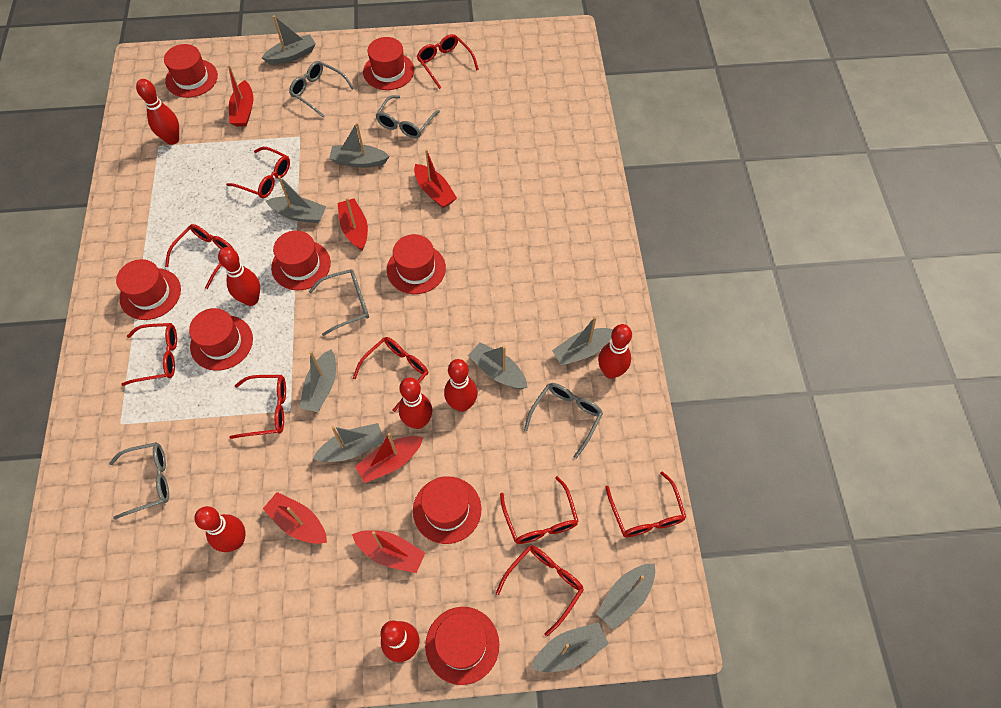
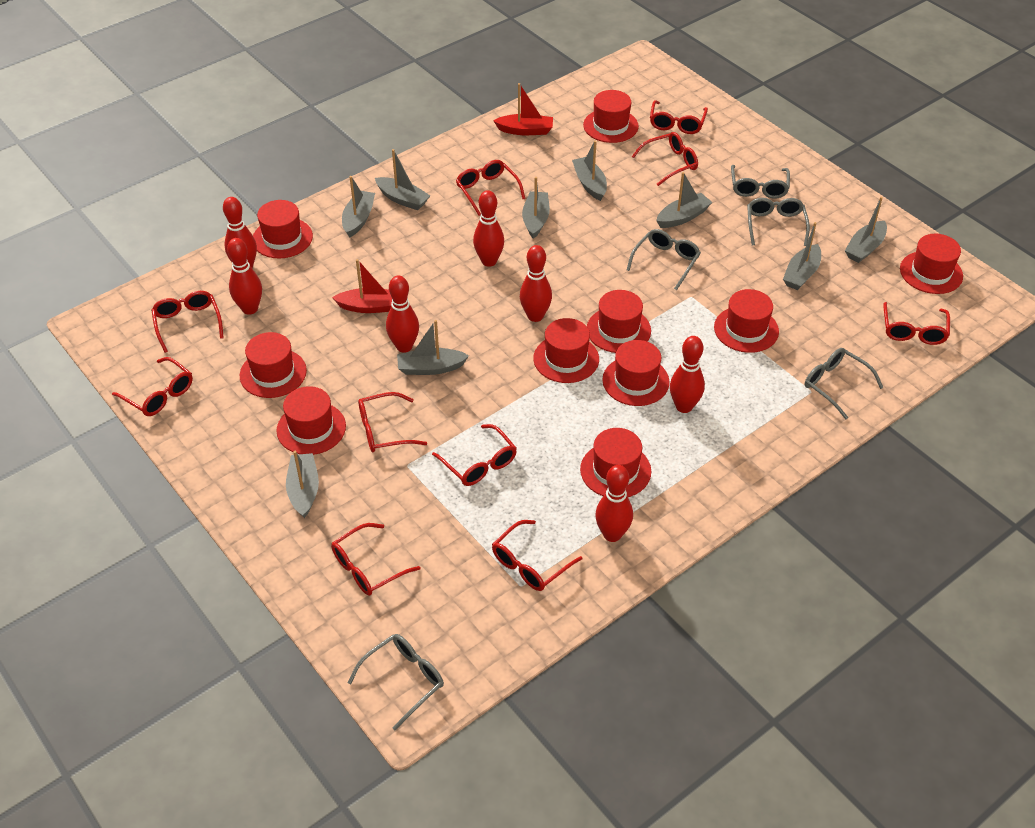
red boat: 6 -> 2
red glasses: 9 -> 10
red hat: 8 -> 10

